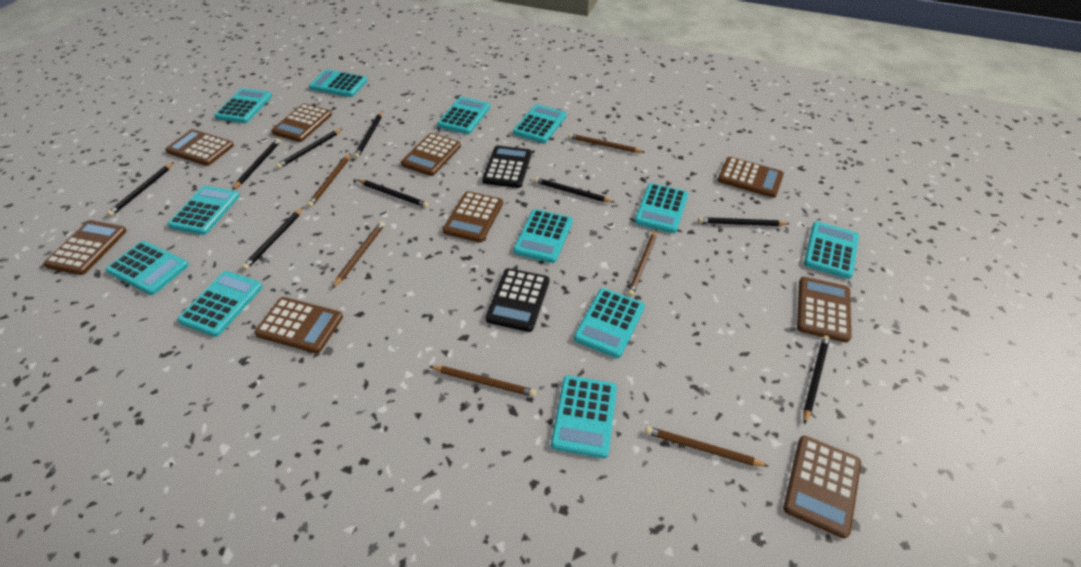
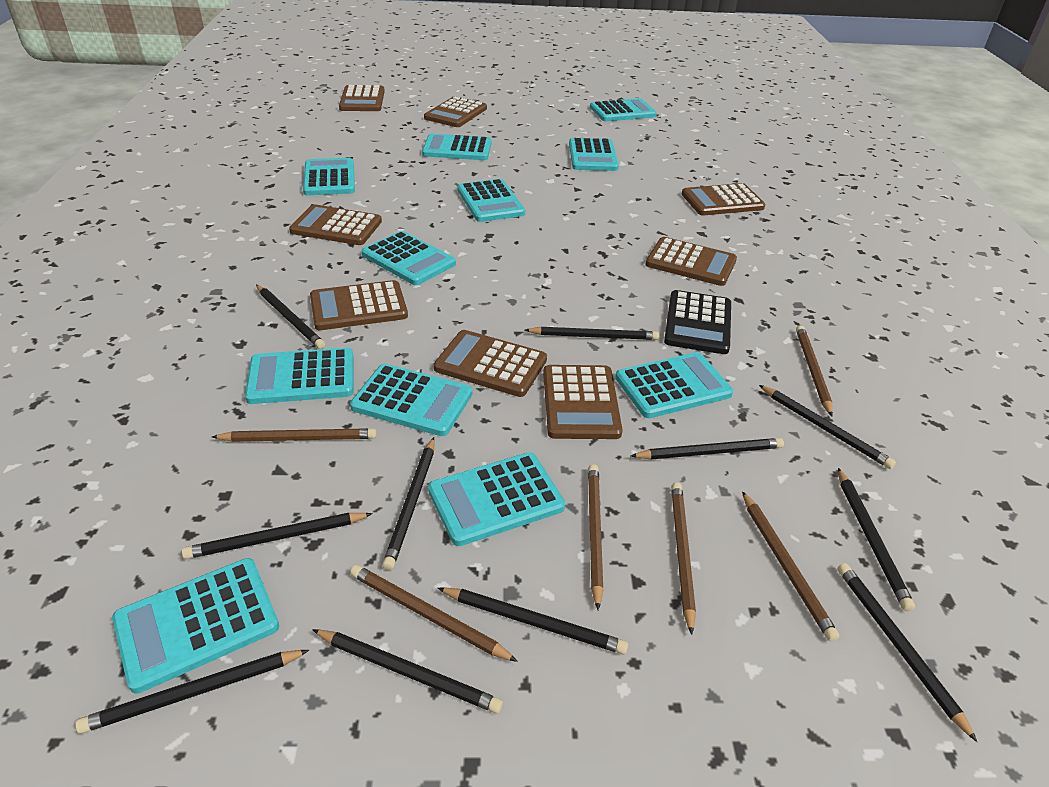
black calculator: 2 -> 1
black pencil: 9 -> 11
brown calculator: 9 -> 8
turquoise calculator: 12 -> 11

